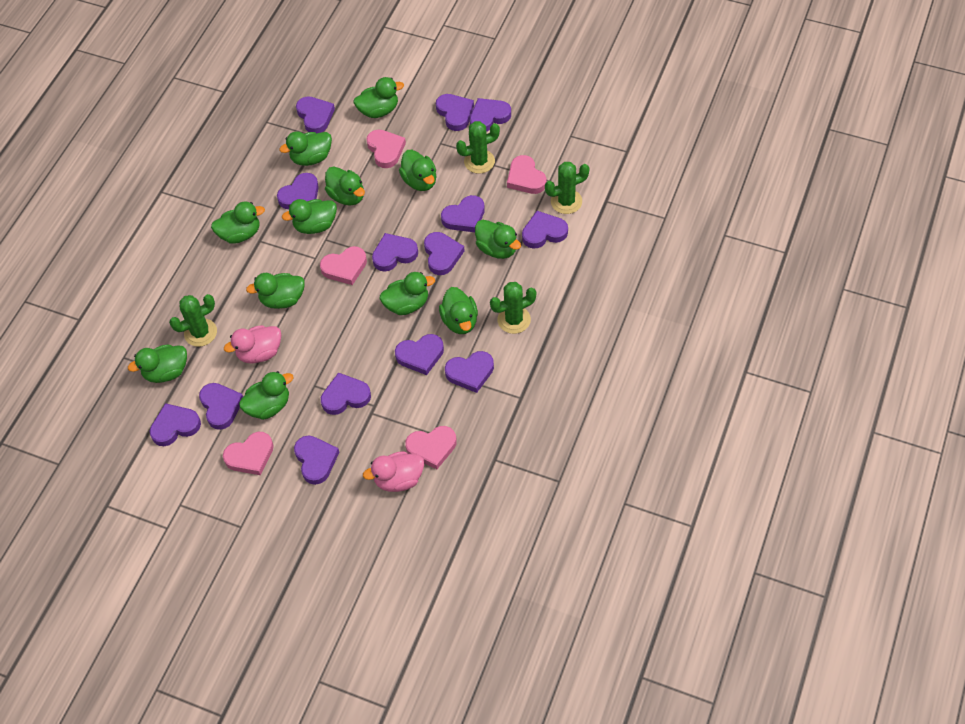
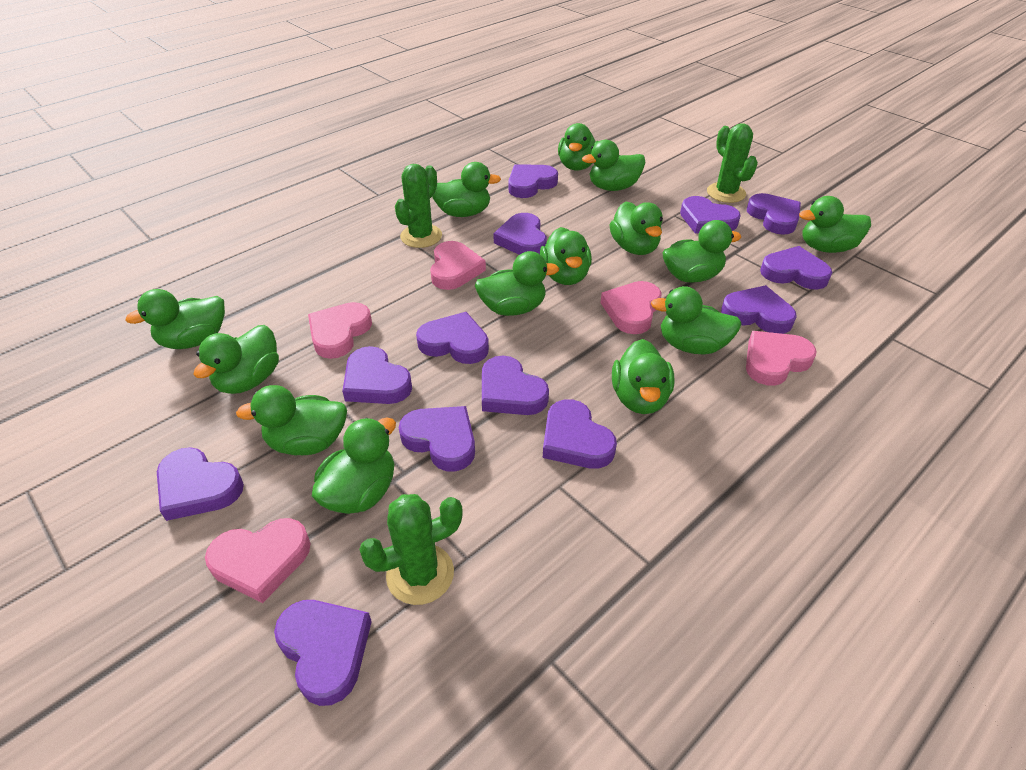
green cactus: 4 -> 3
green duck: 12 -> 14
pink duck: 2 -> 0
purple heart: 14 -> 13

